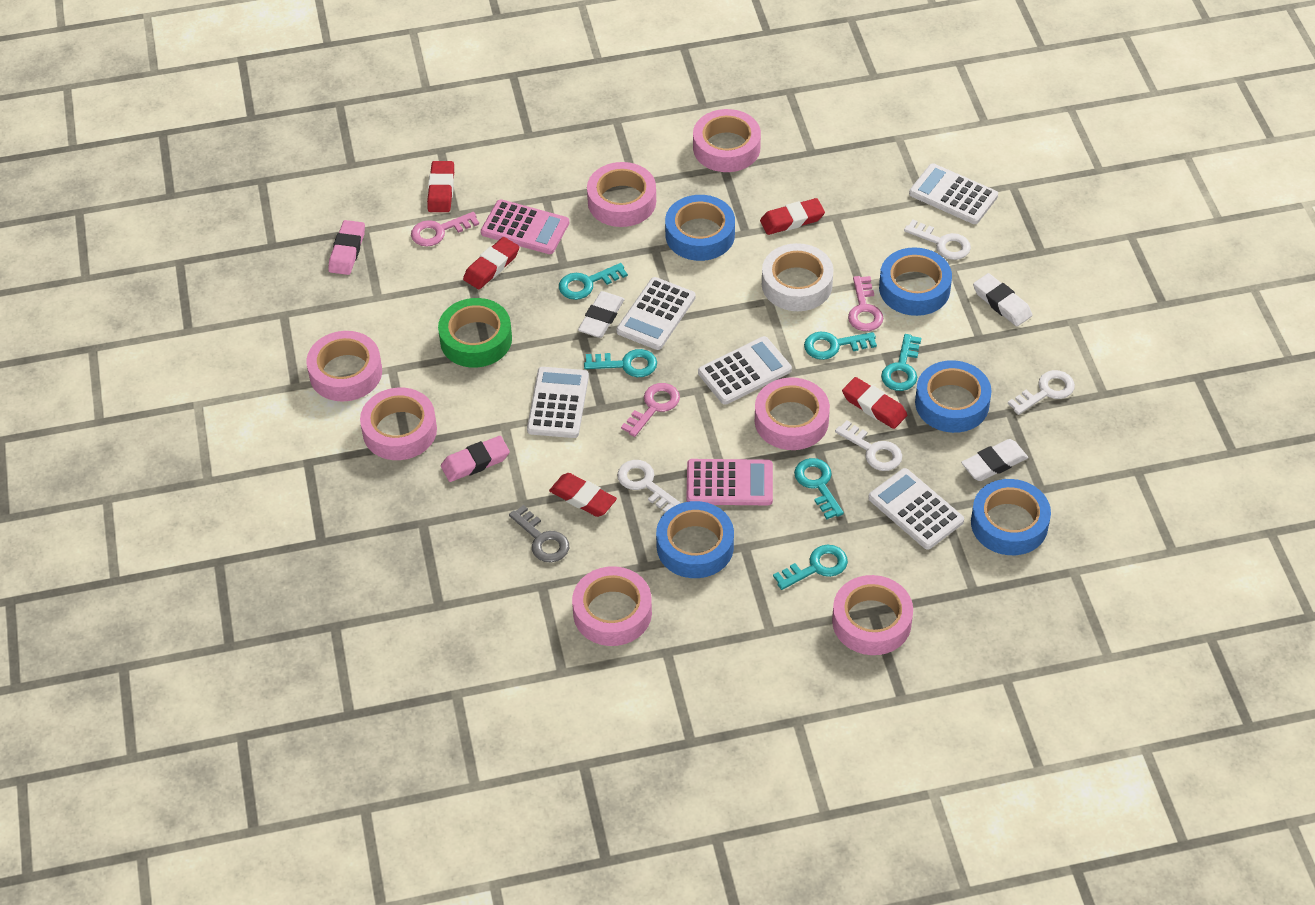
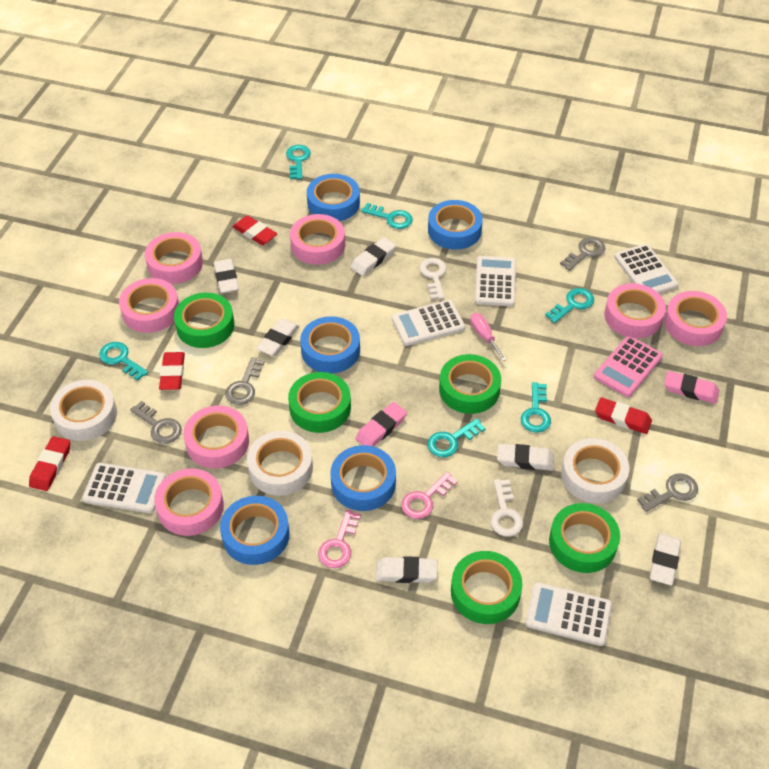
green tape: 1 -> 5
grey key: 1 -> 4
pink calculator: 2 -> 1
pink key: 3 -> 2
pink screwdriver: 0 -> 1
red eraser: 5 -> 4
white eraser: 3 -> 6
white key: 4 -> 2
white tape: 1 -> 3

